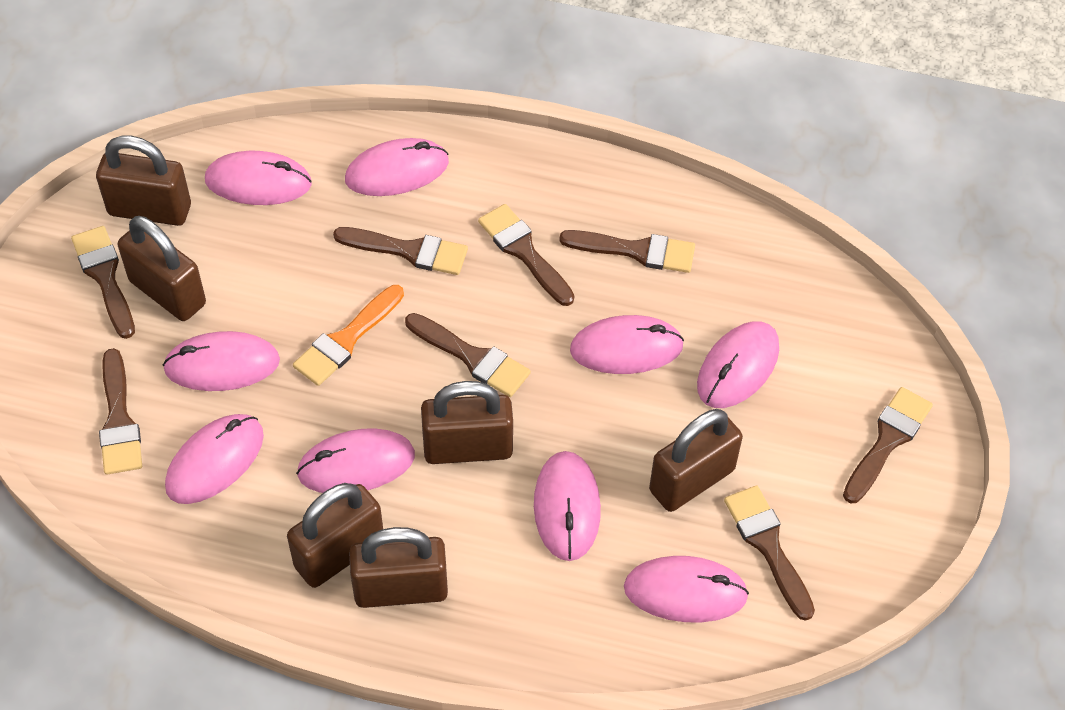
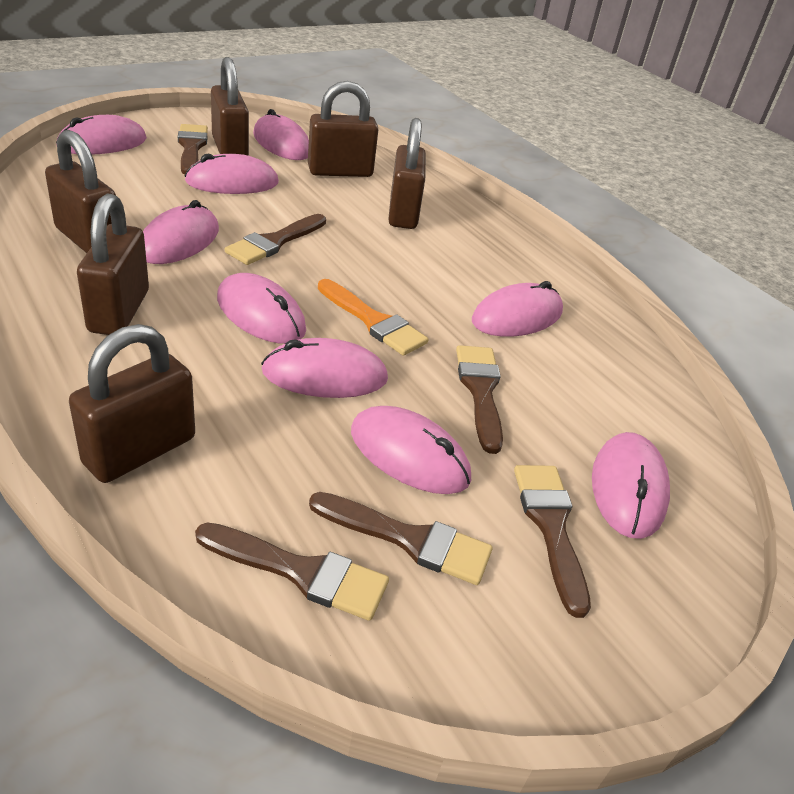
brown brush: 8 -> 6

